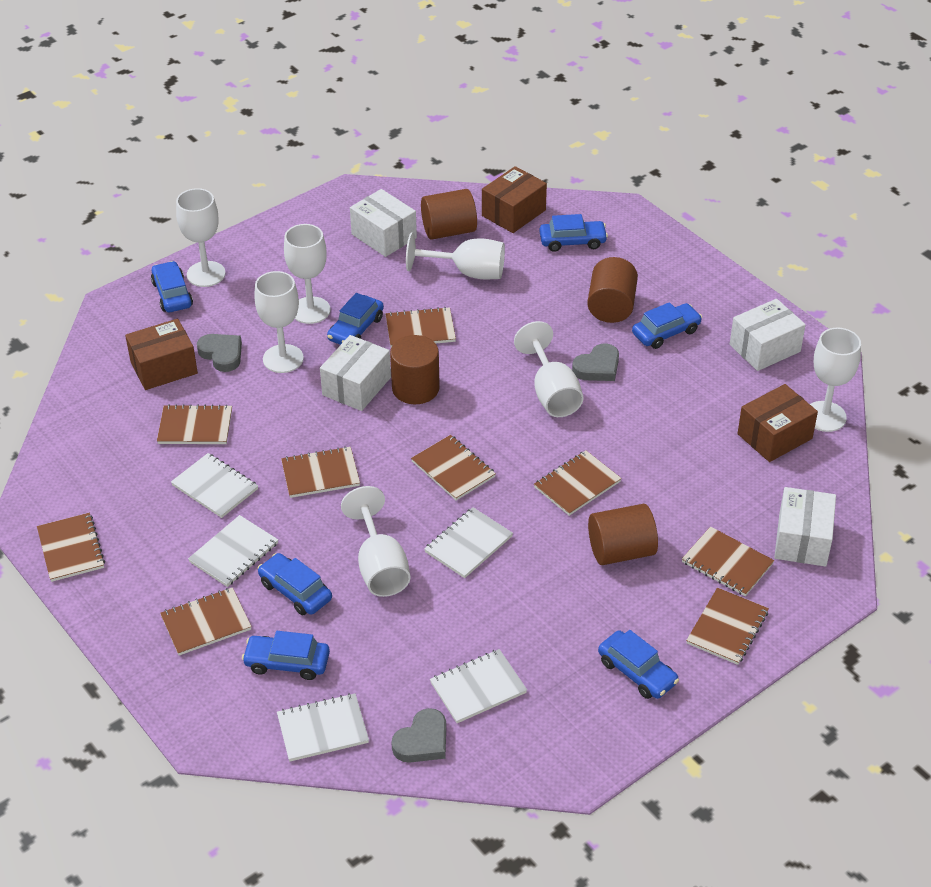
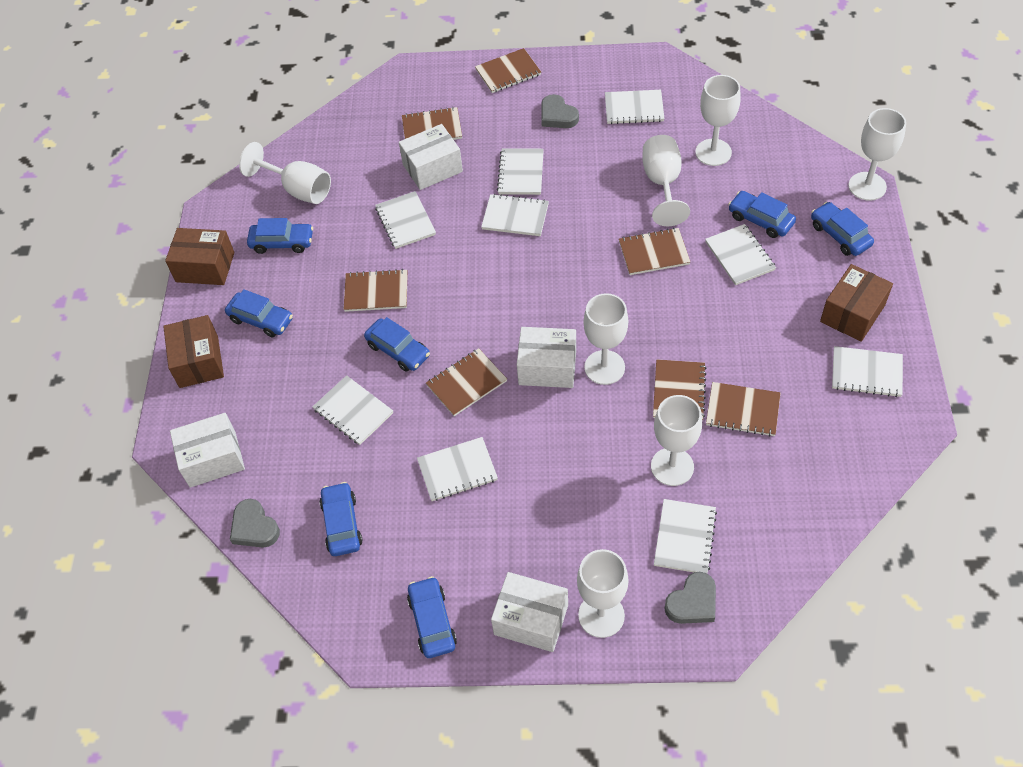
brown cylinder: 4 -> 0
brown notebook: 9 -> 7
white notebook: 5 -> 9

